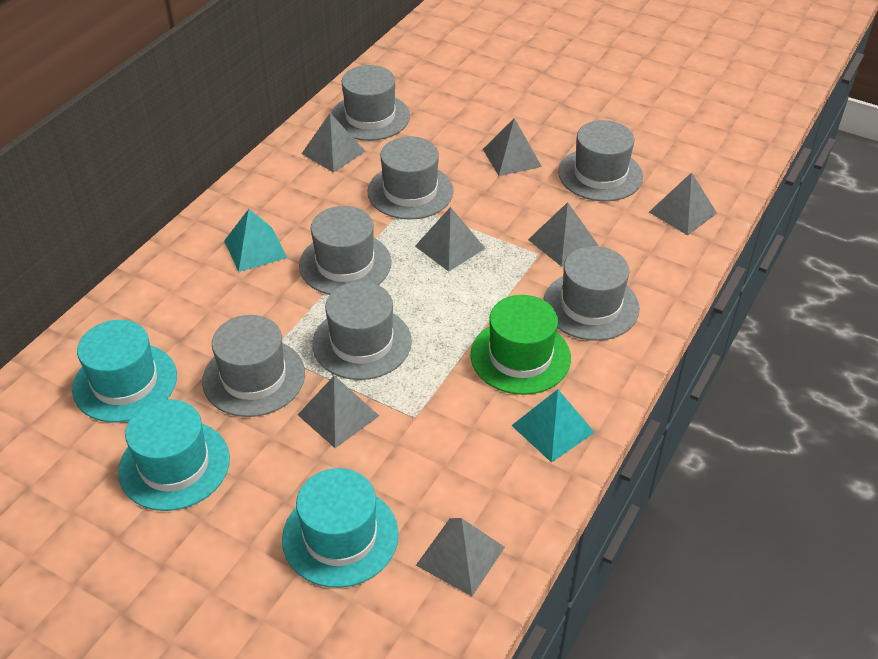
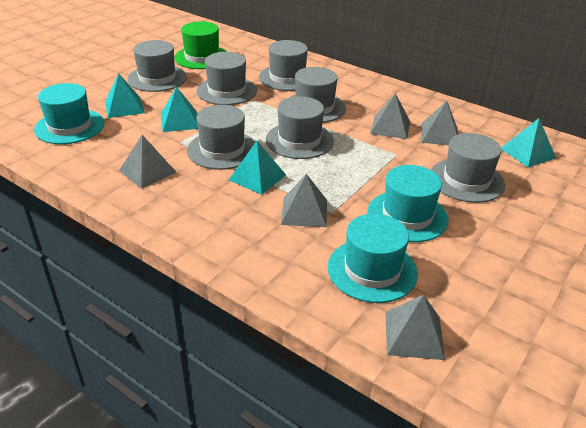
grey pyramid: 7 -> 5
turquoise pyramid: 2 -> 4

